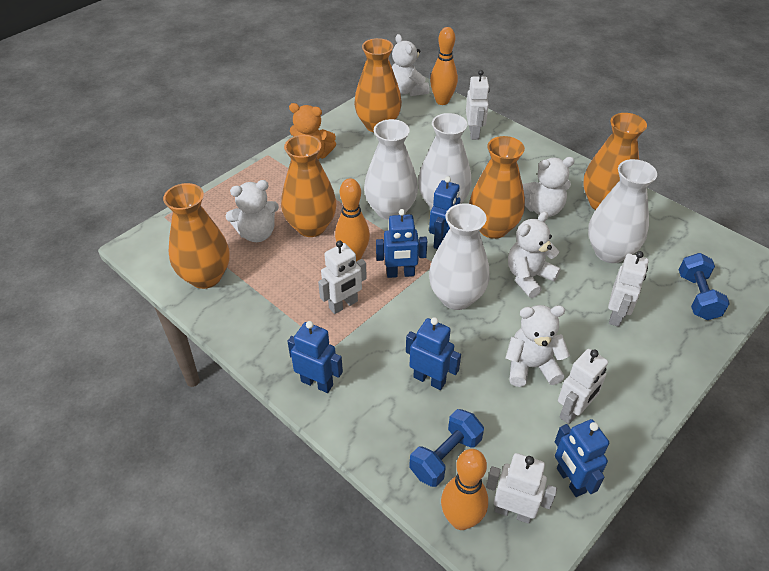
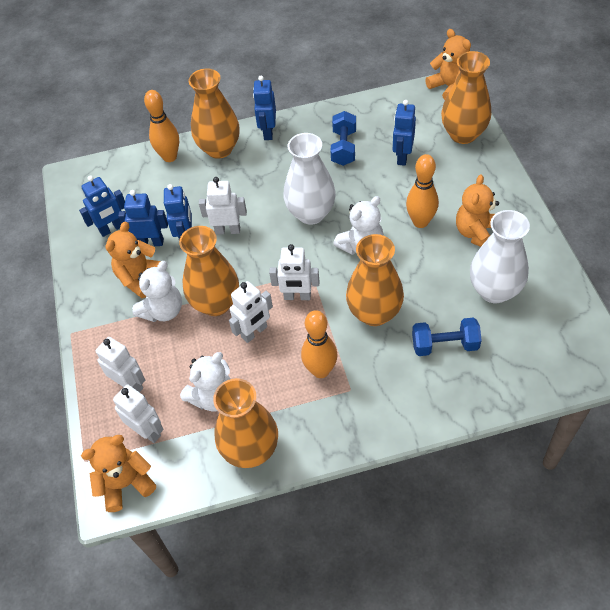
orange teddy bear: 1 -> 4
white teddy bear: 5 -> 3
white vase: 4 -> 2

